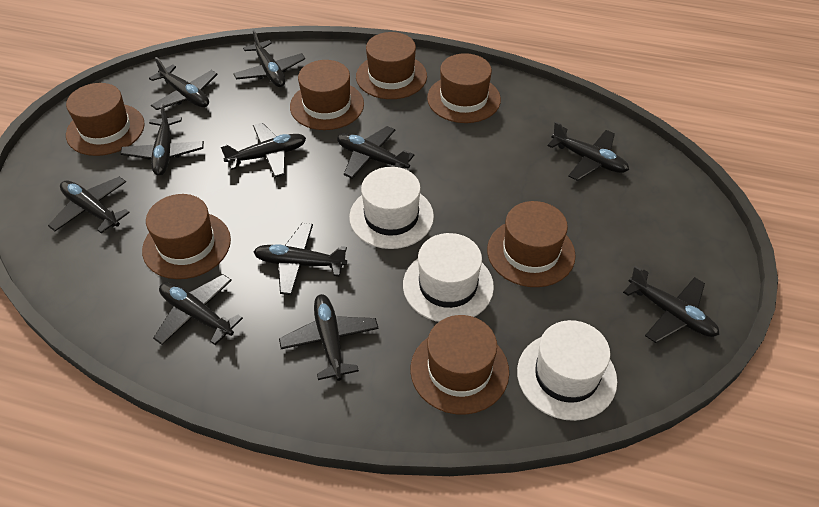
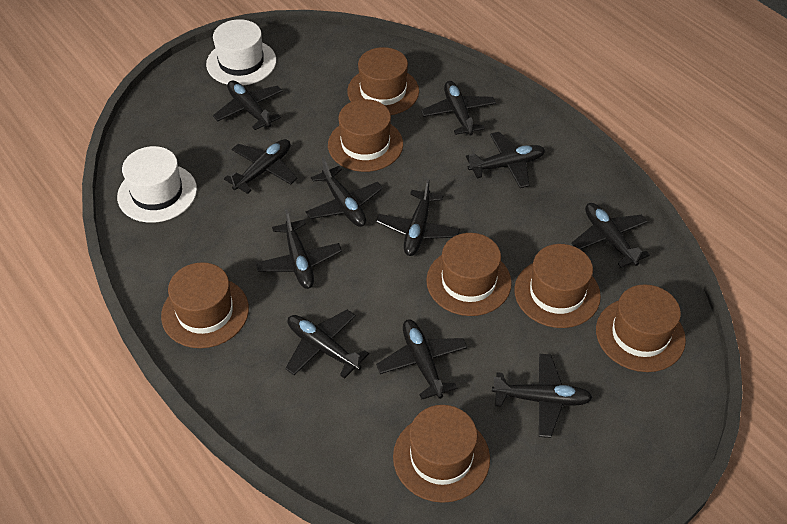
white hat: 3 -> 2

